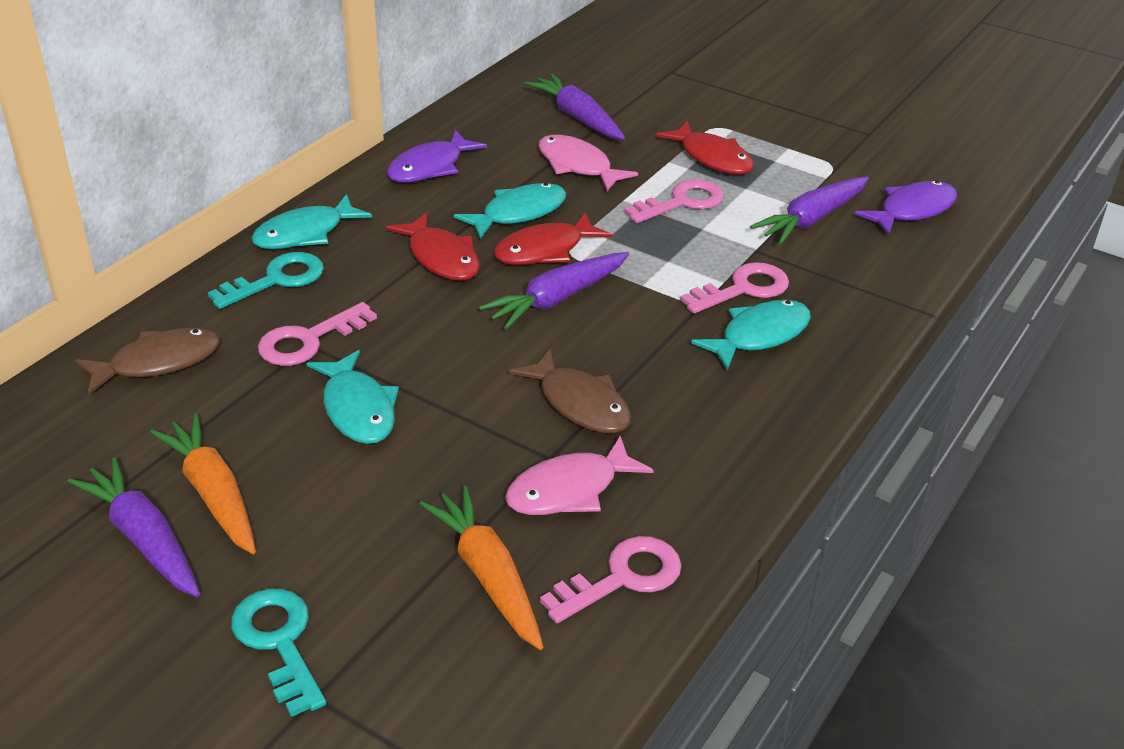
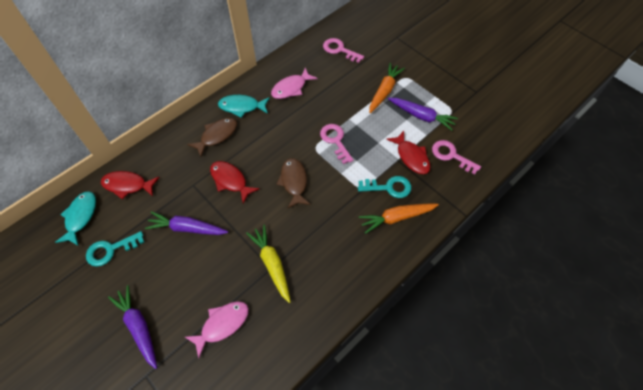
pink key: 4 -> 3
purple carrot: 4 -> 3
purple fish: 2 -> 0
turquoise fish: 4 -> 2
yellow carrot: 0 -> 1

